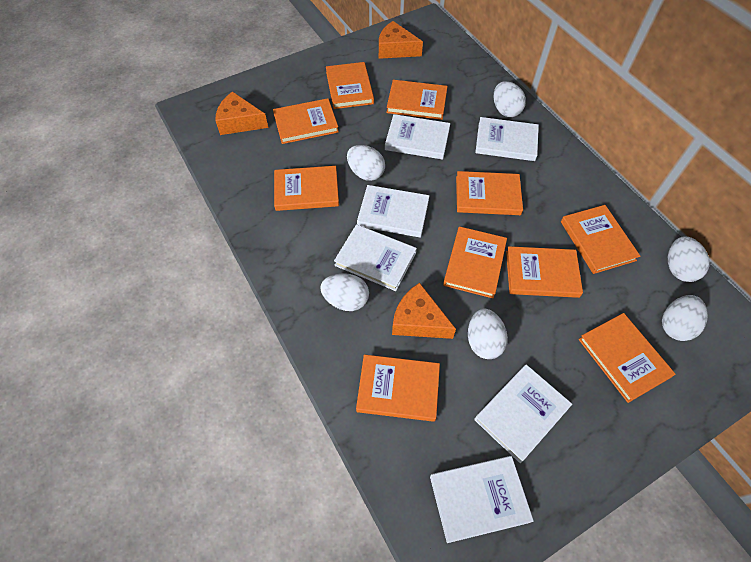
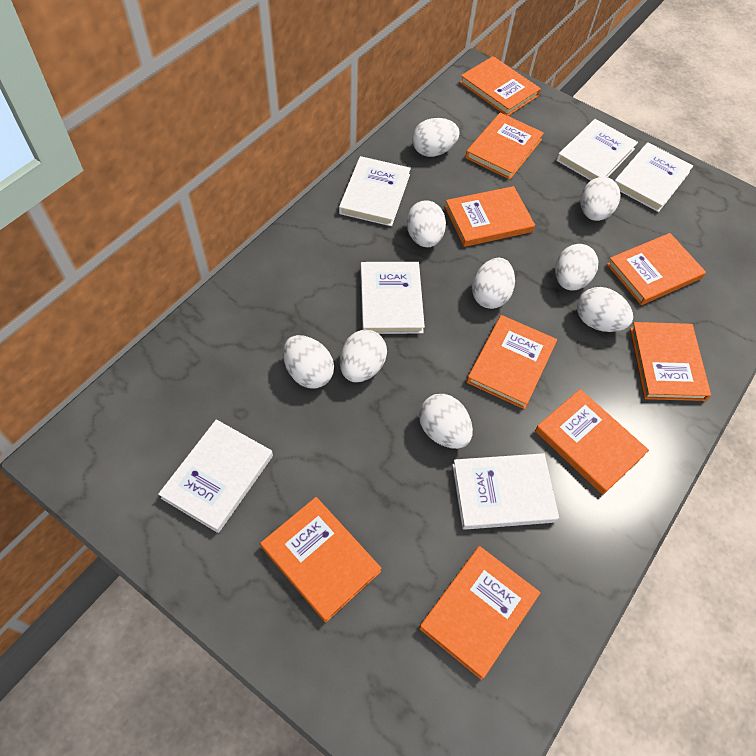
orange book: 10 -> 9
orange cheese: 3 -> 0
white egg: 6 -> 9

